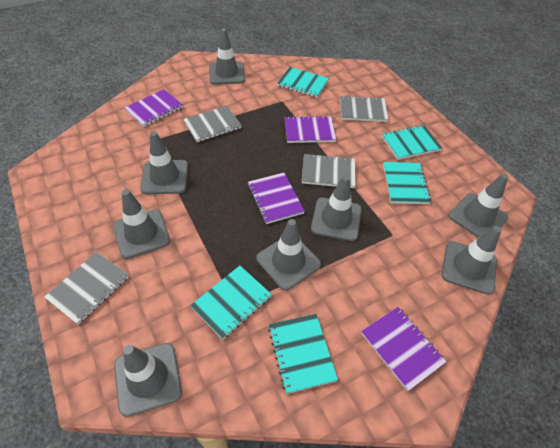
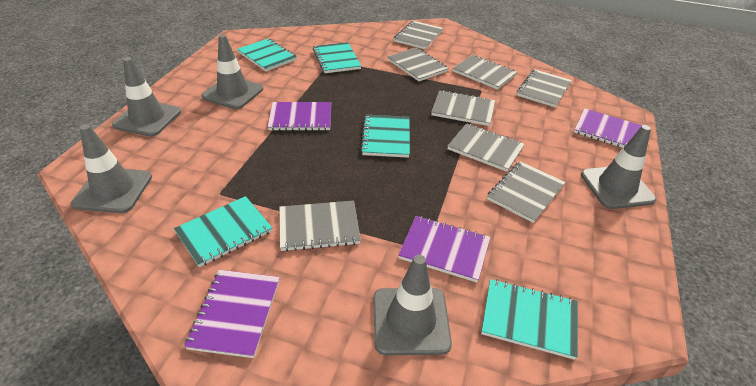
grey notebook: 4 -> 8
grey traffic cone: 8 -> 5

